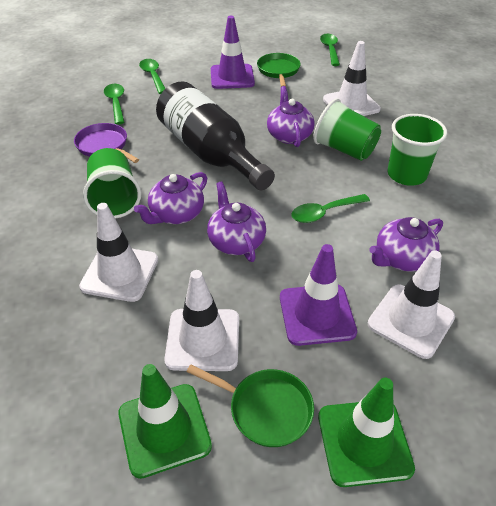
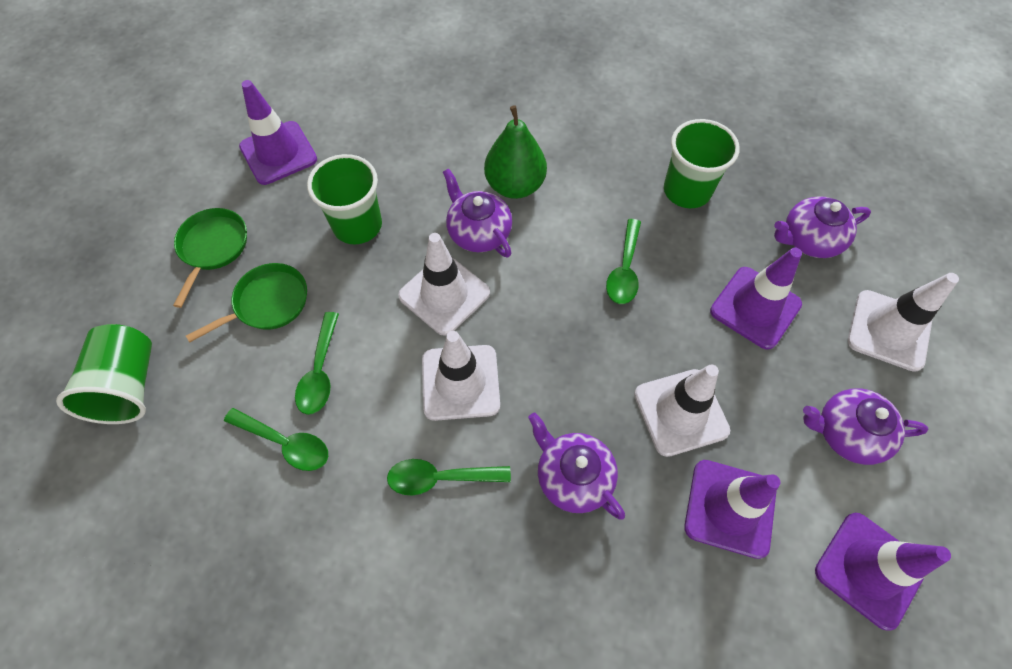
black bottle: 1 -> 0
green pear: 0 -> 1
green traffic cone: 2 -> 0
purple pan: 1 -> 0
purple traffic cone: 2 -> 4

